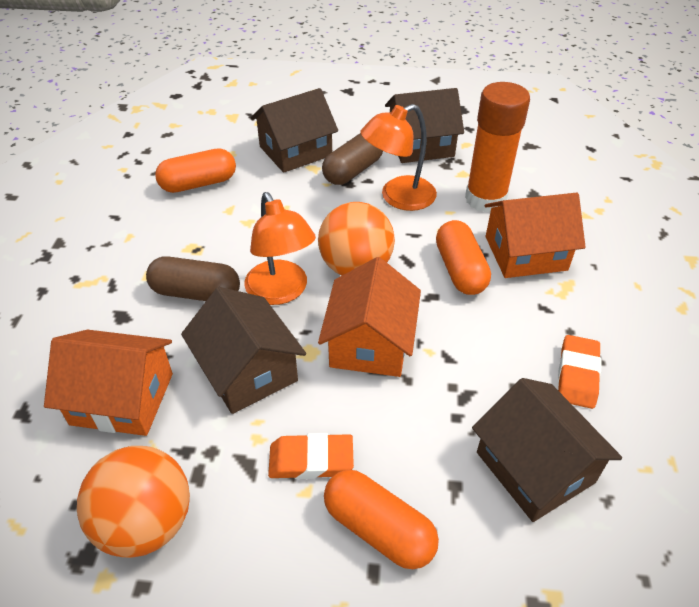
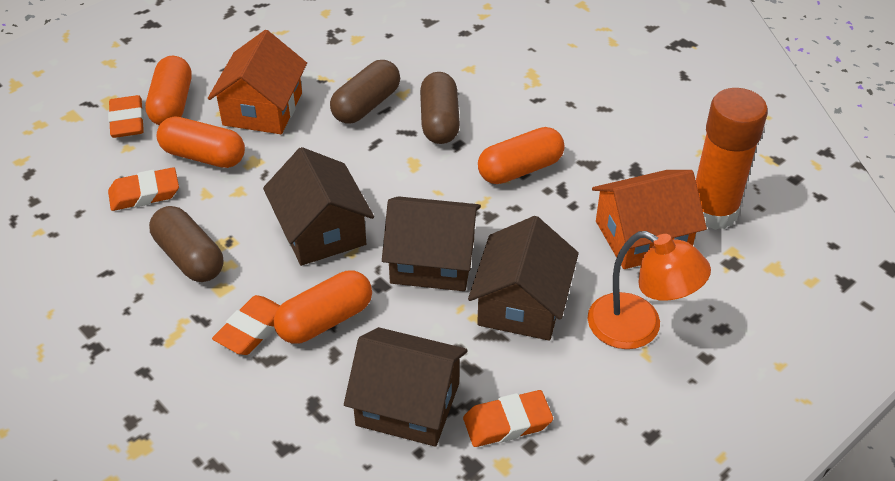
brown capsule: 2 -> 3
orange ball: 2 -> 0
orange capsule: 3 -> 4
orange eraser: 2 -> 4
orange house: 3 -> 2
orange lamp: 2 -> 1

